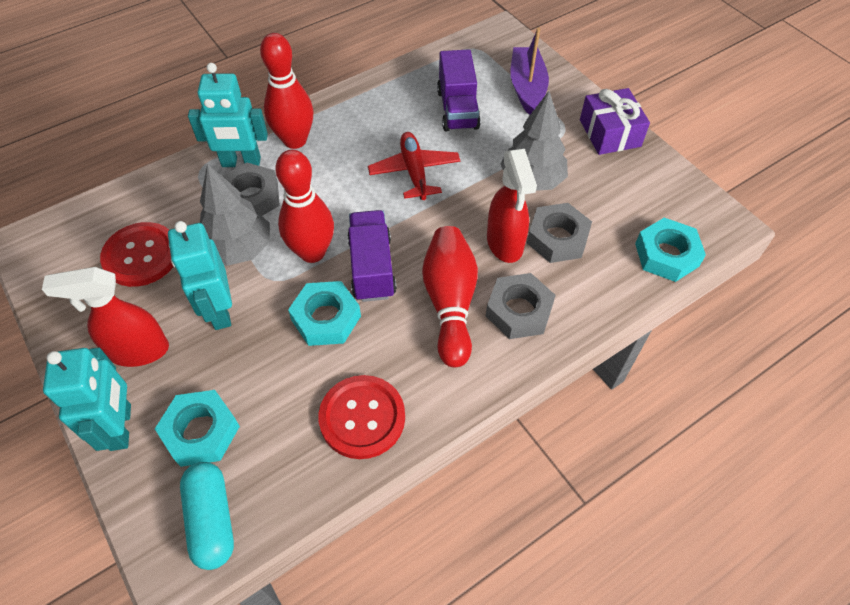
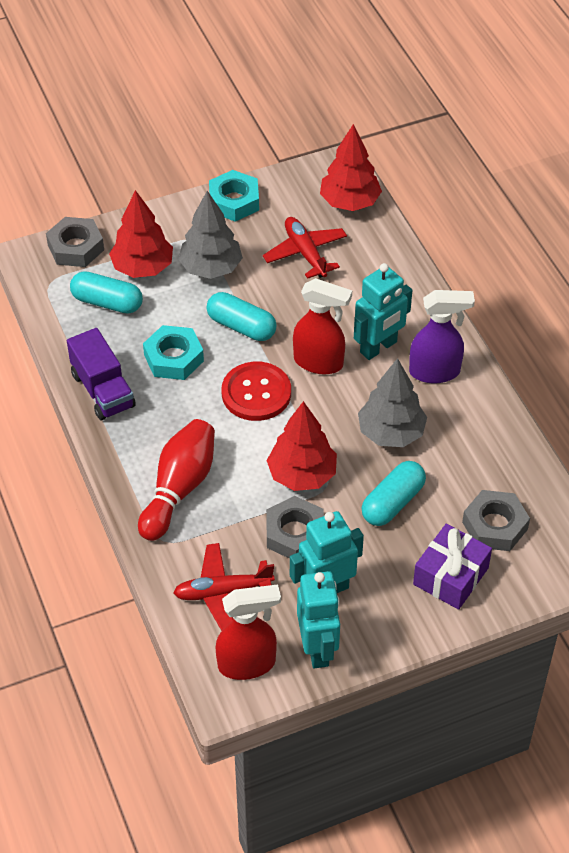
purple boat: 1 -> 0
purple spray bottle: 0 -> 1
purple truck: 2 -> 1
red bowling pin: 3 -> 1
red button: 2 -> 1
red plane: 1 -> 2
red tree: 0 -> 3
turquoise capsule: 1 -> 3
turquoise nut: 3 -> 2

